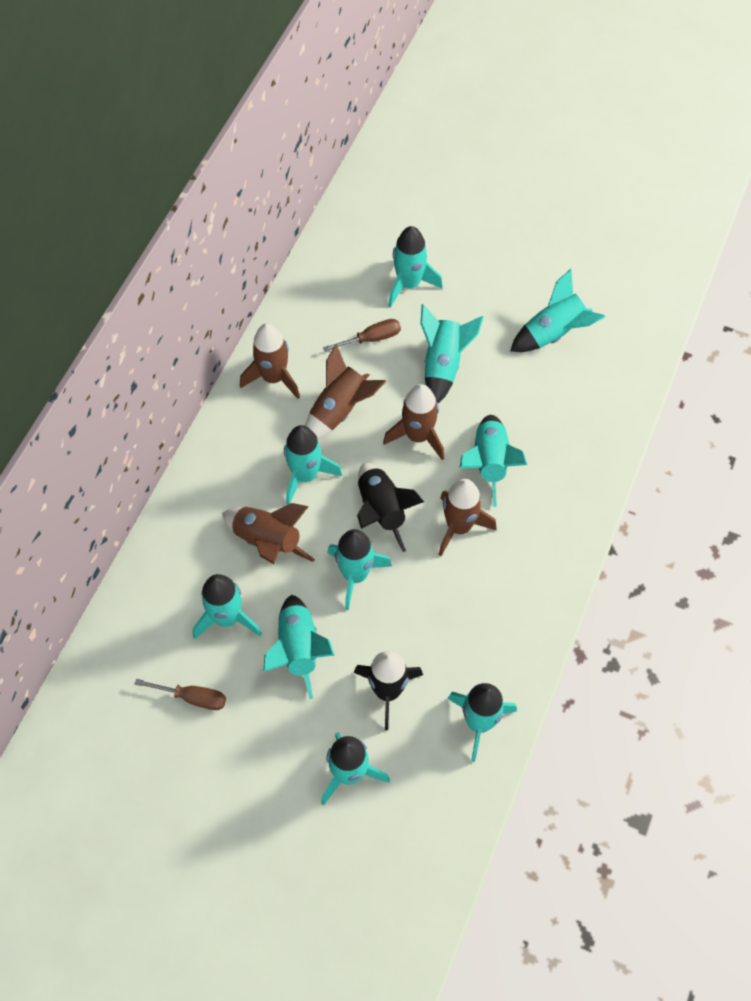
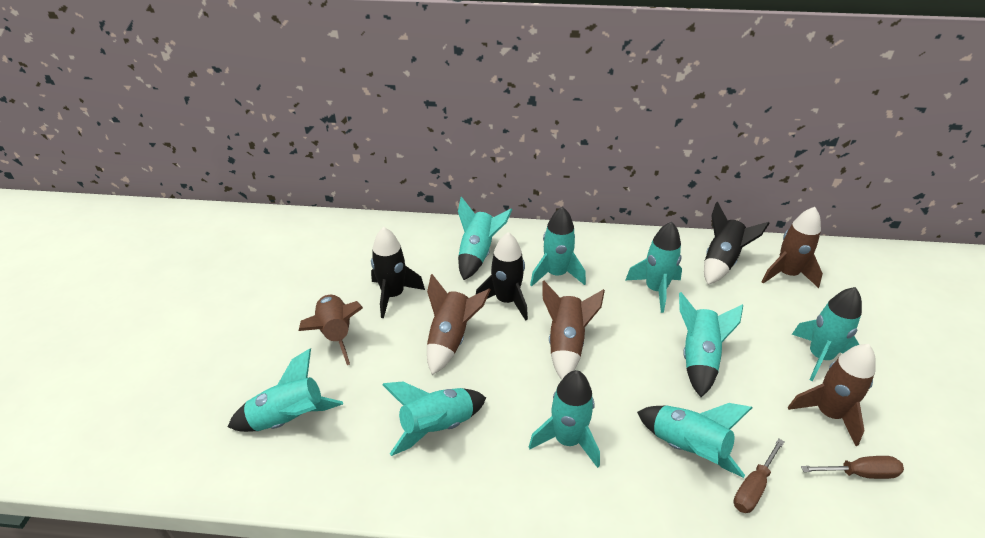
black rocket: 2 -> 3
turquoise rocket: 10 -> 9

